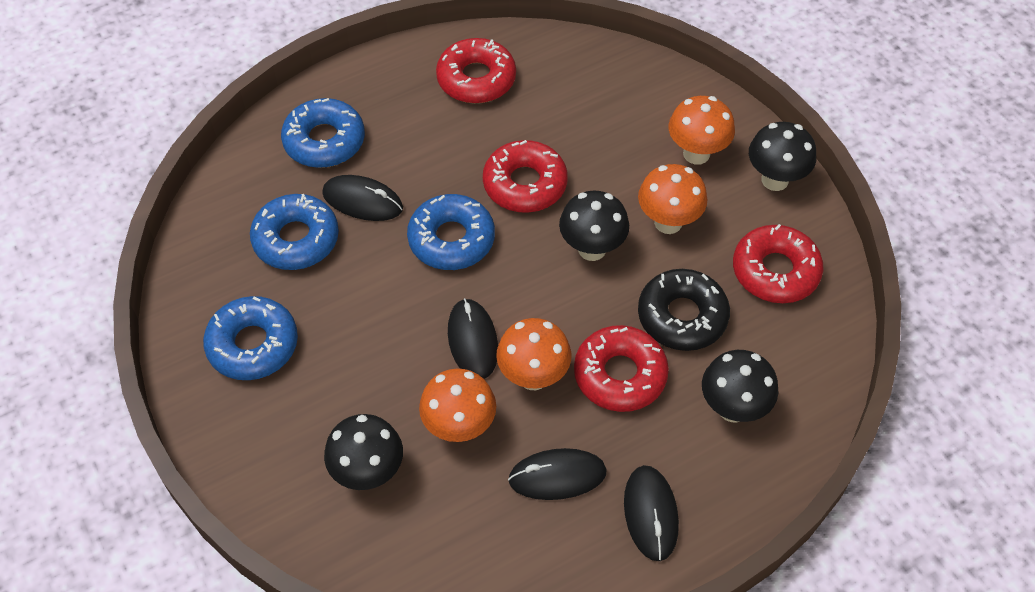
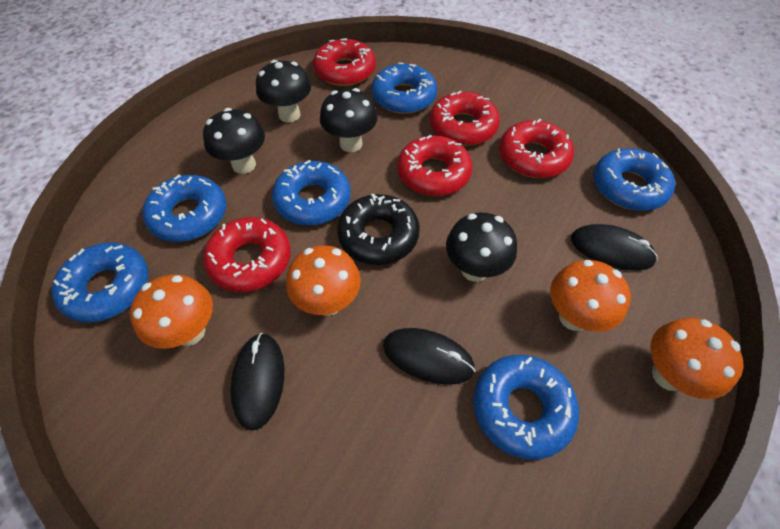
black mouse: 4 -> 3
blue donut: 4 -> 6
red donut: 4 -> 5

